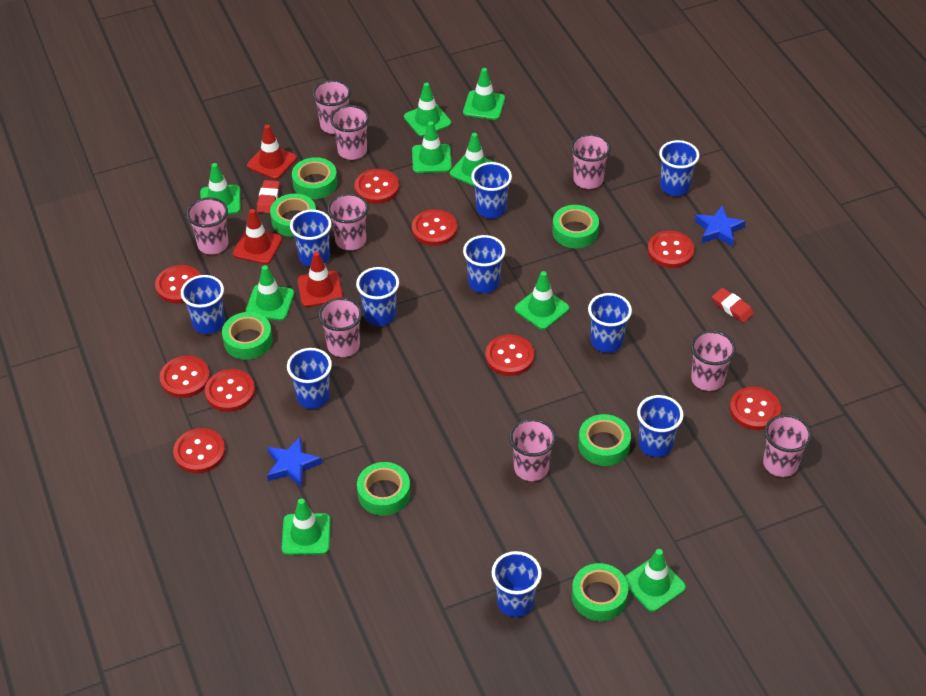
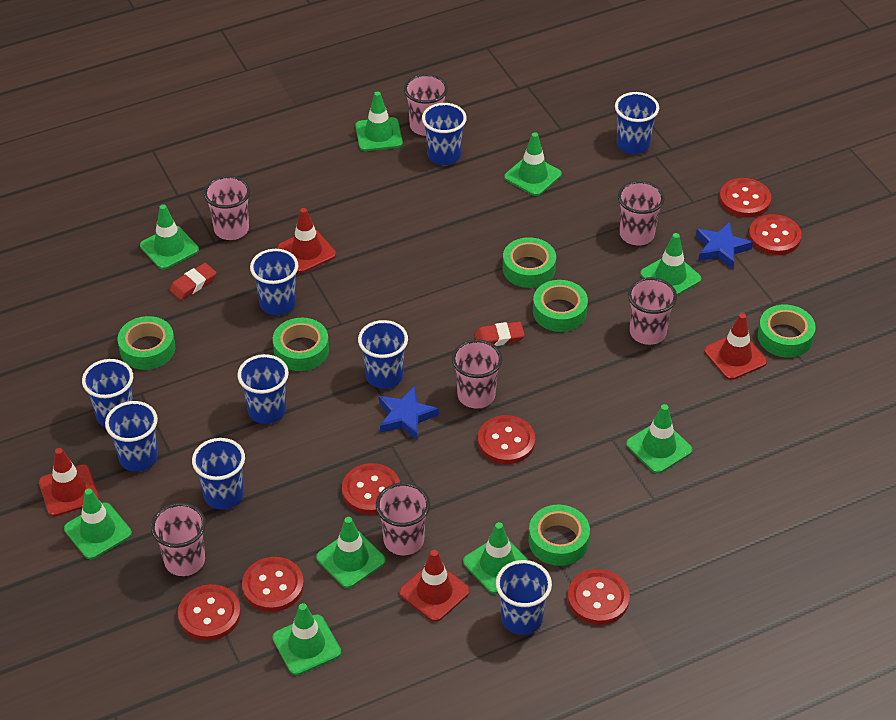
blue cup: 10 -> 9
green tape: 7 -> 6
pink cup: 9 -> 7
red button: 9 -> 7
red traffic cone: 3 -> 4

